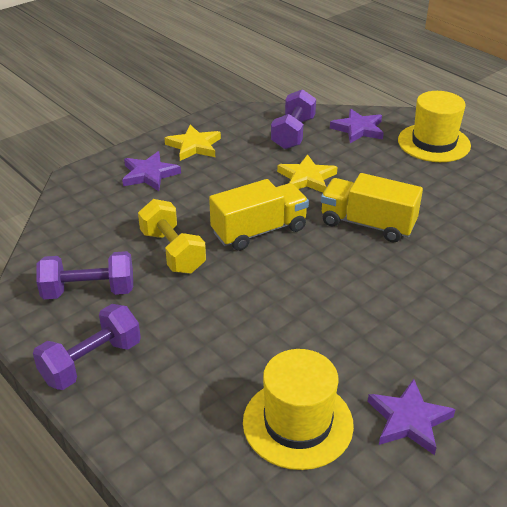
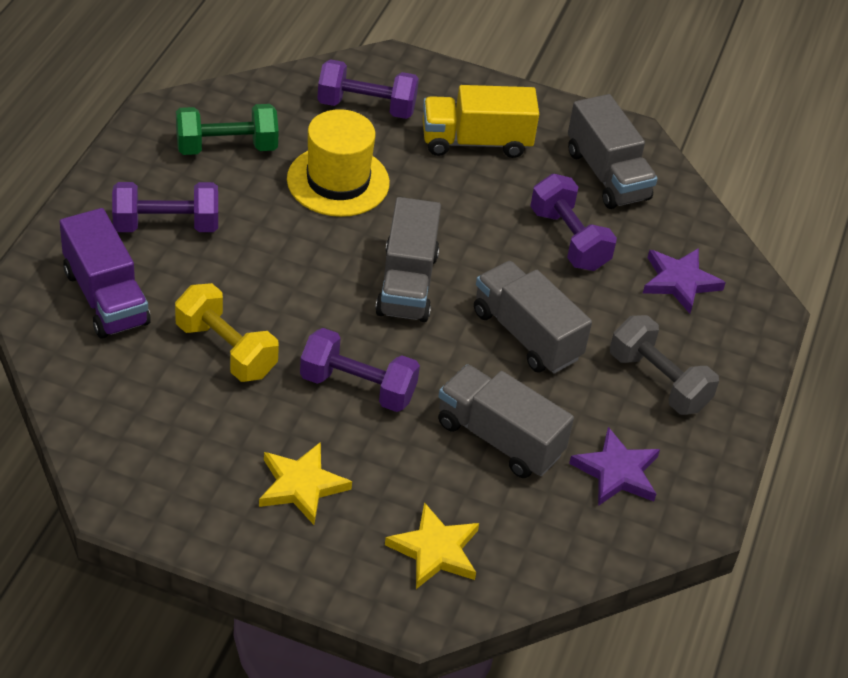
green dumbbell: 0 -> 1
grey dumbbell: 0 -> 1
grey truck: 0 -> 4
purple dumbbell: 3 -> 4
purple star: 3 -> 2
purple truck: 0 -> 1
yellow hat: 2 -> 1
yellow truck: 2 -> 1

